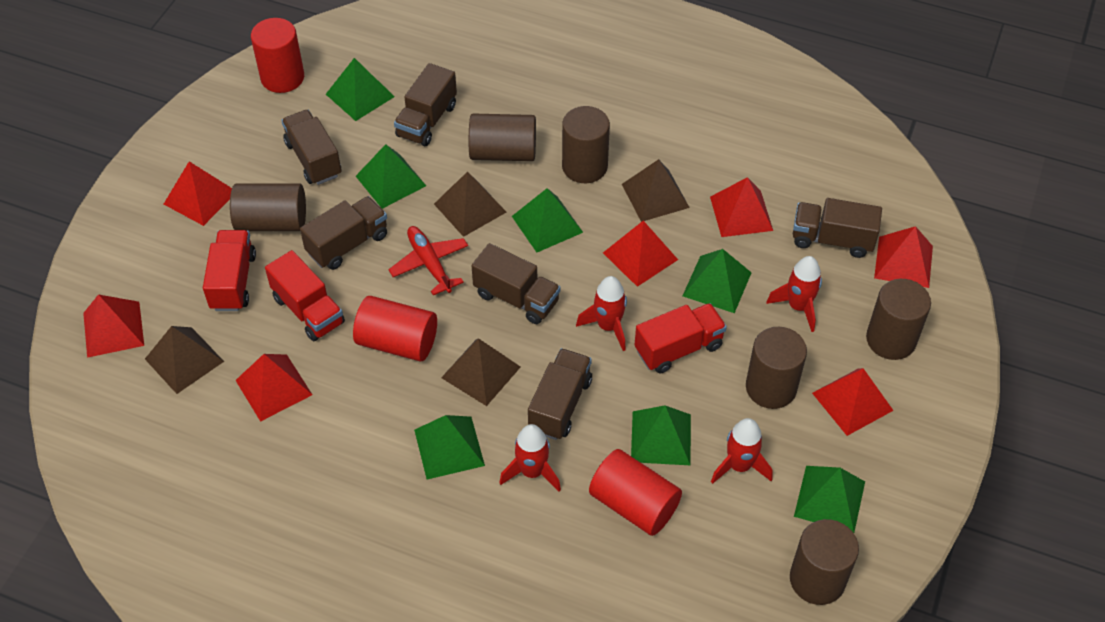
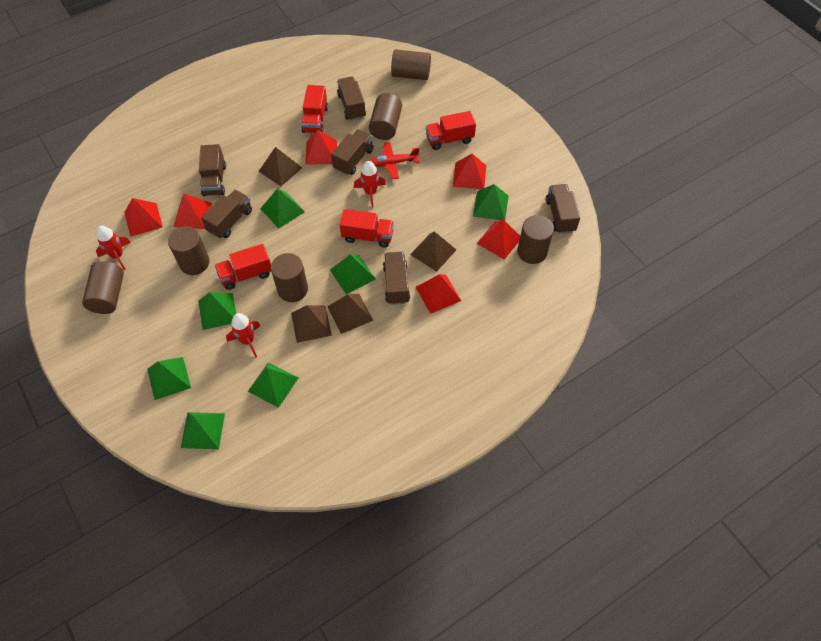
red cylinder: 3 -> 0
red pyramid: 7 -> 6
red rocket: 4 -> 3
red truck: 3 -> 4

